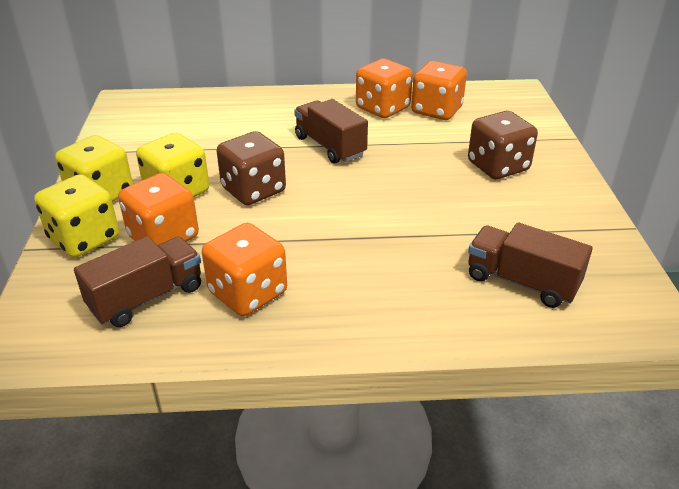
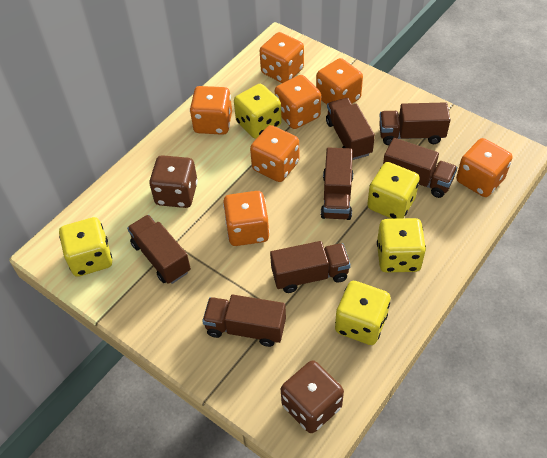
brown truck: 3 -> 7
orange dice: 4 -> 7
yellow dice: 3 -> 5

